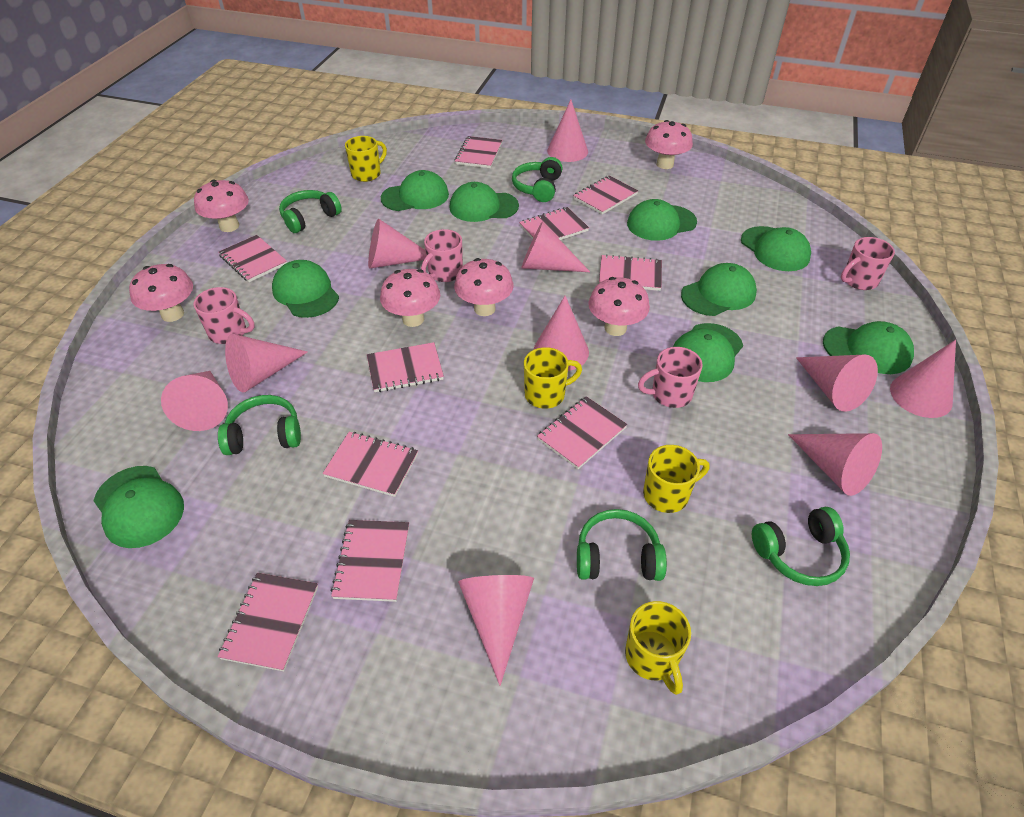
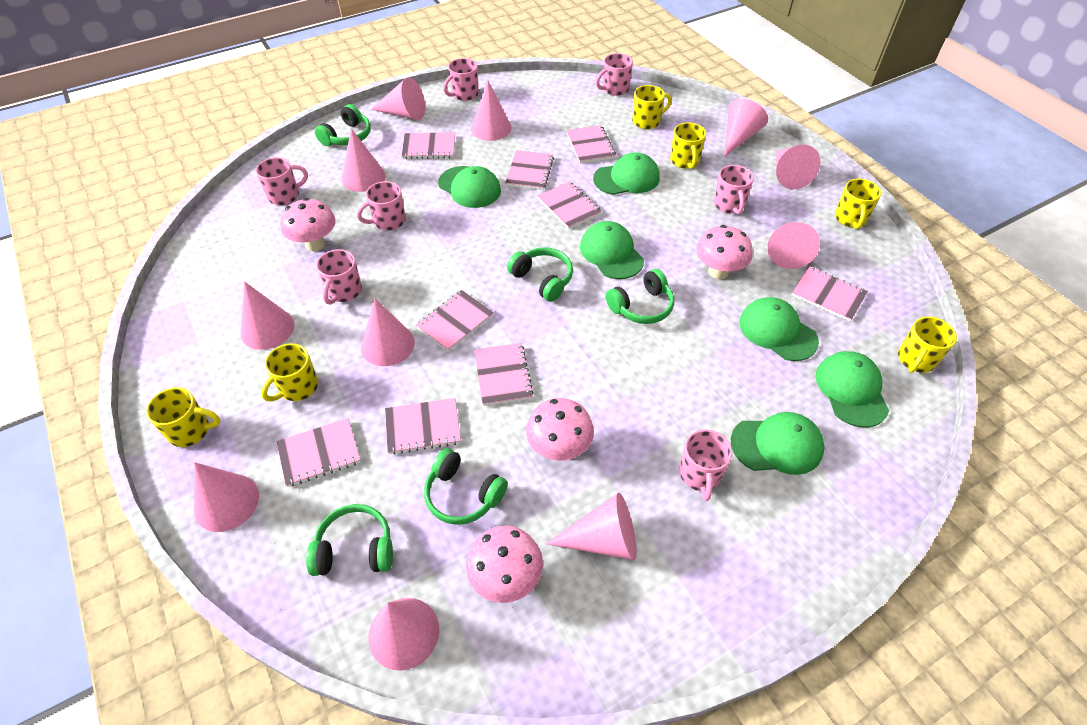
green cap: 9 -> 6
pink cone: 10 -> 11
pink mug: 4 -> 7
pink mushroom: 6 -> 4
pink notebook: 10 -> 9
yellow mug: 4 -> 6

